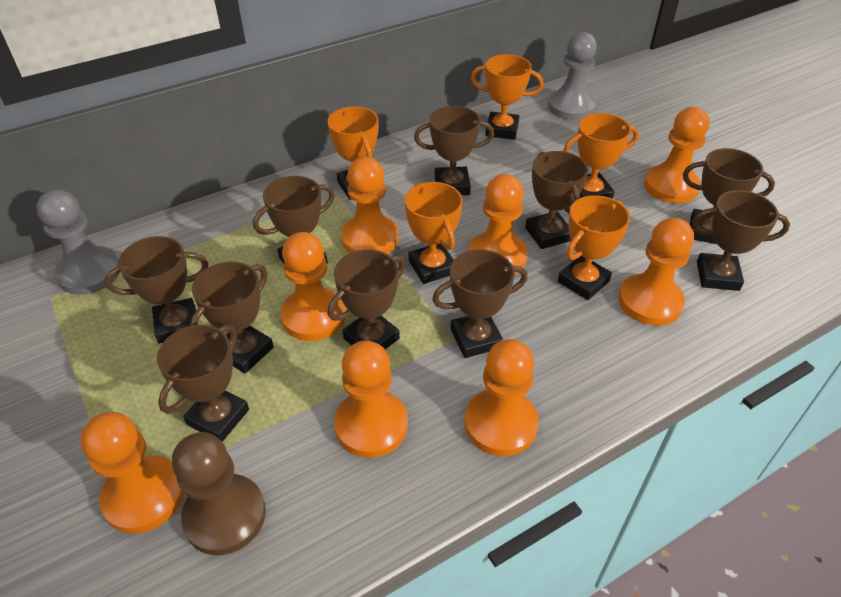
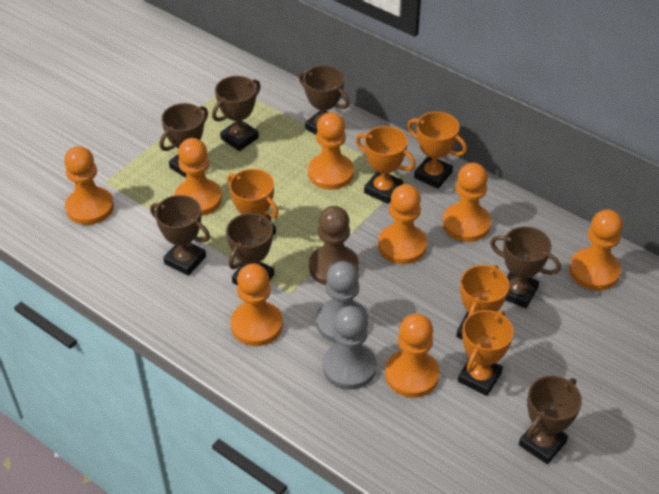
brown trophy: 10 -> 7

